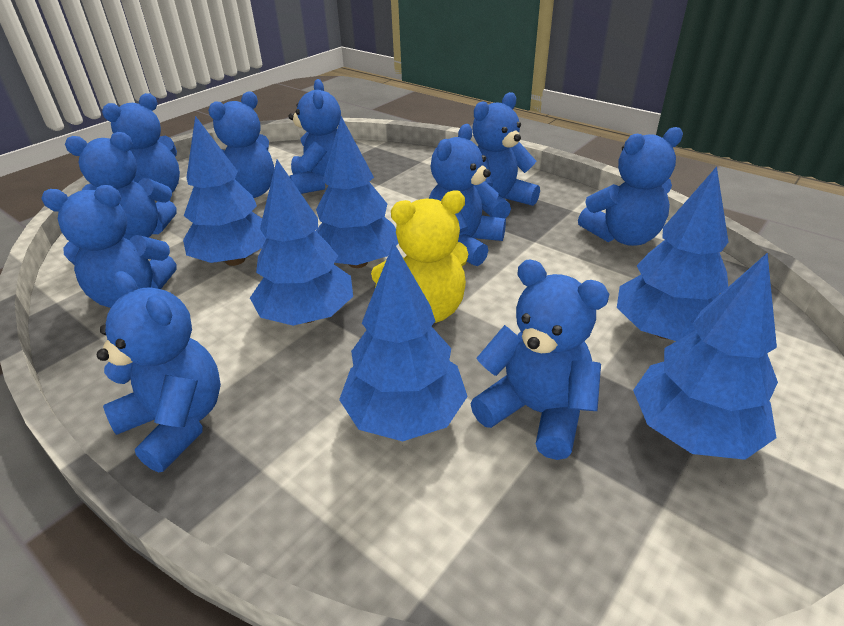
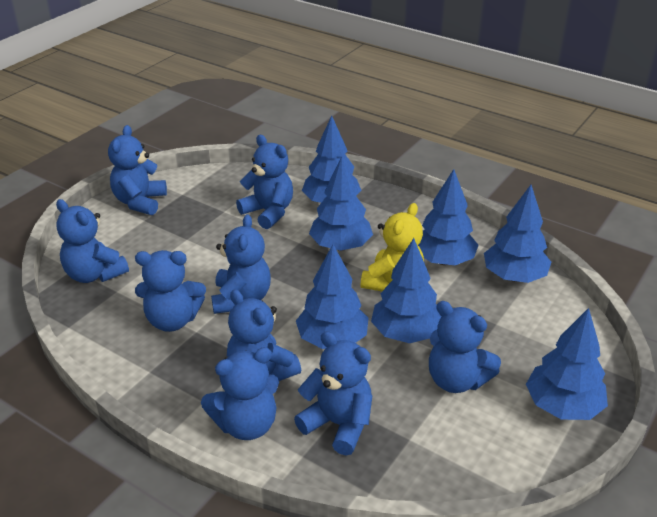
blue teddy bear: 10 -> 9
blue tree: 6 -> 7

